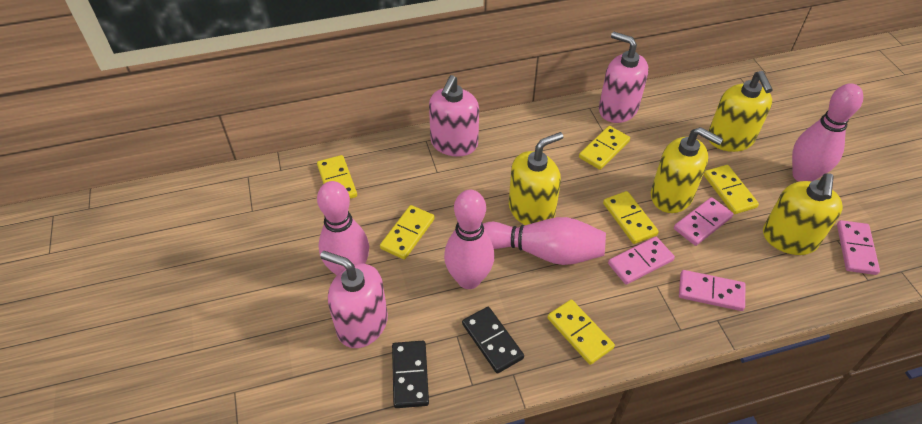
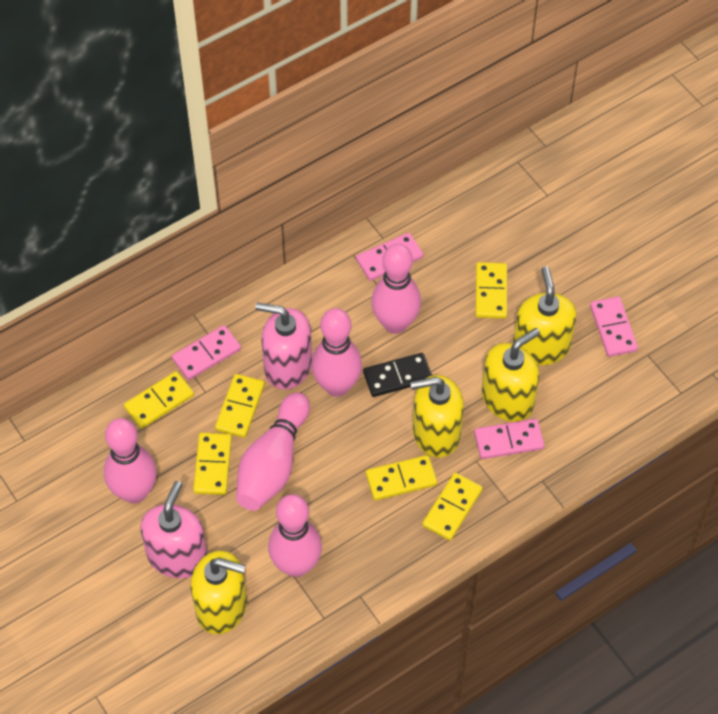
black domino: 2 -> 1
pink bowling pin: 4 -> 5
pink soap dispenser: 3 -> 2

